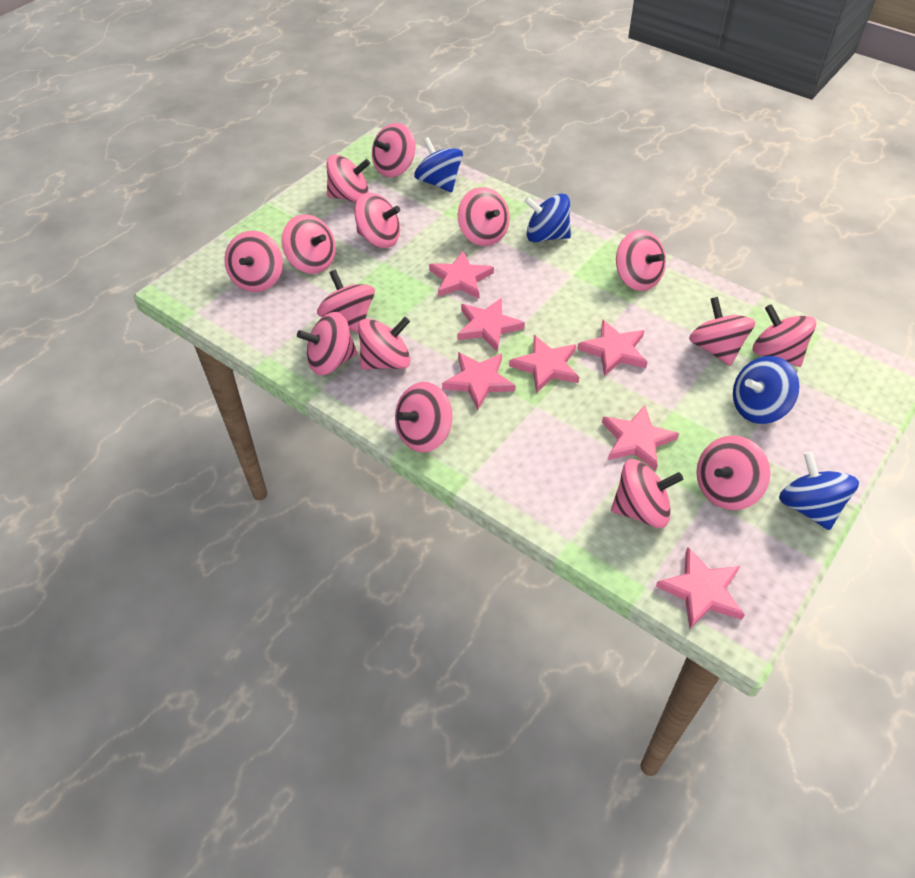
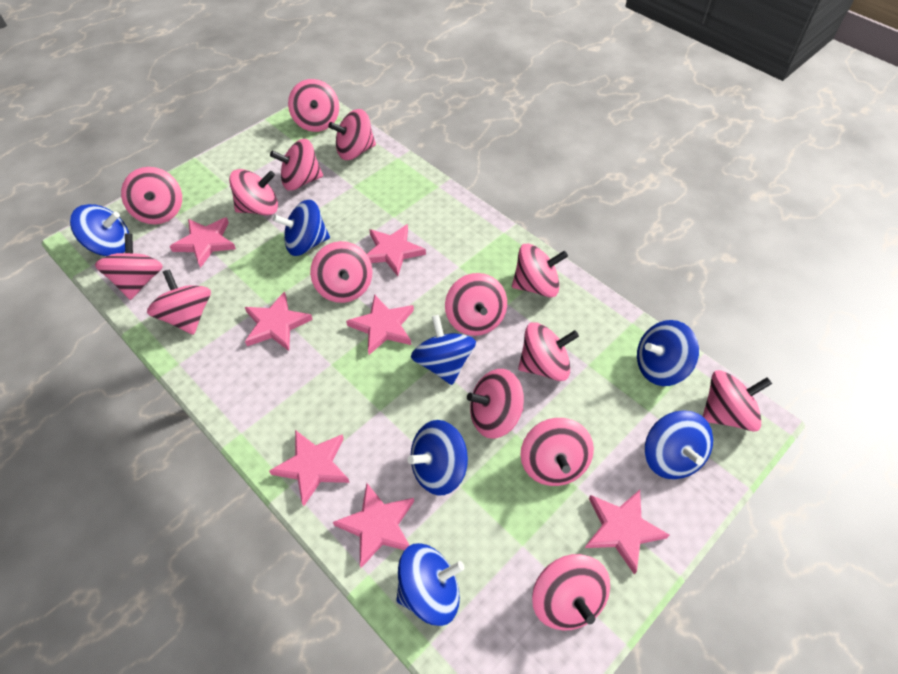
blue spinning top: 4 -> 7

